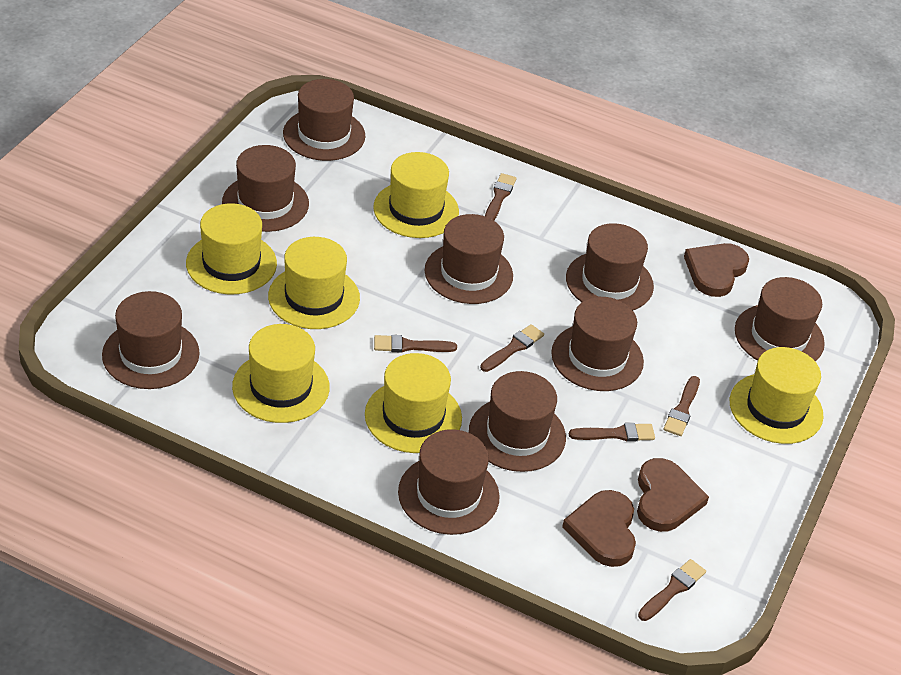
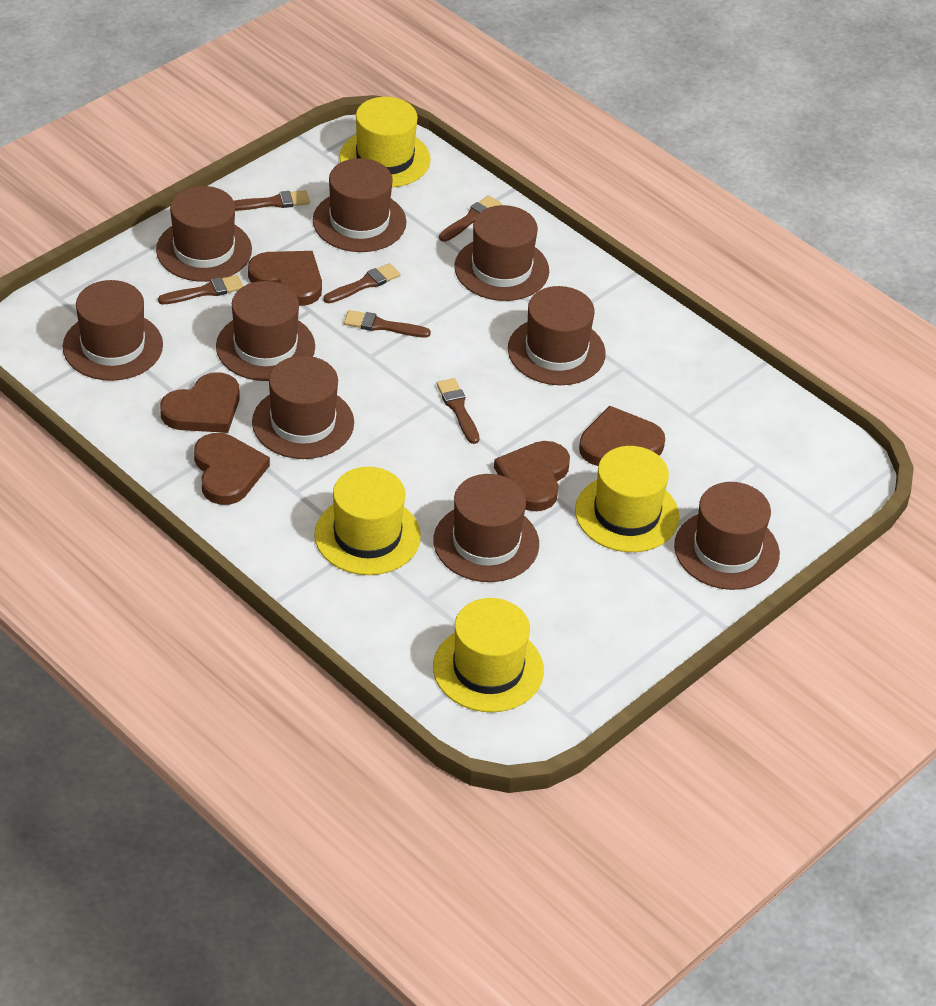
brown heart: 3 -> 5
yellow hat: 6 -> 4

